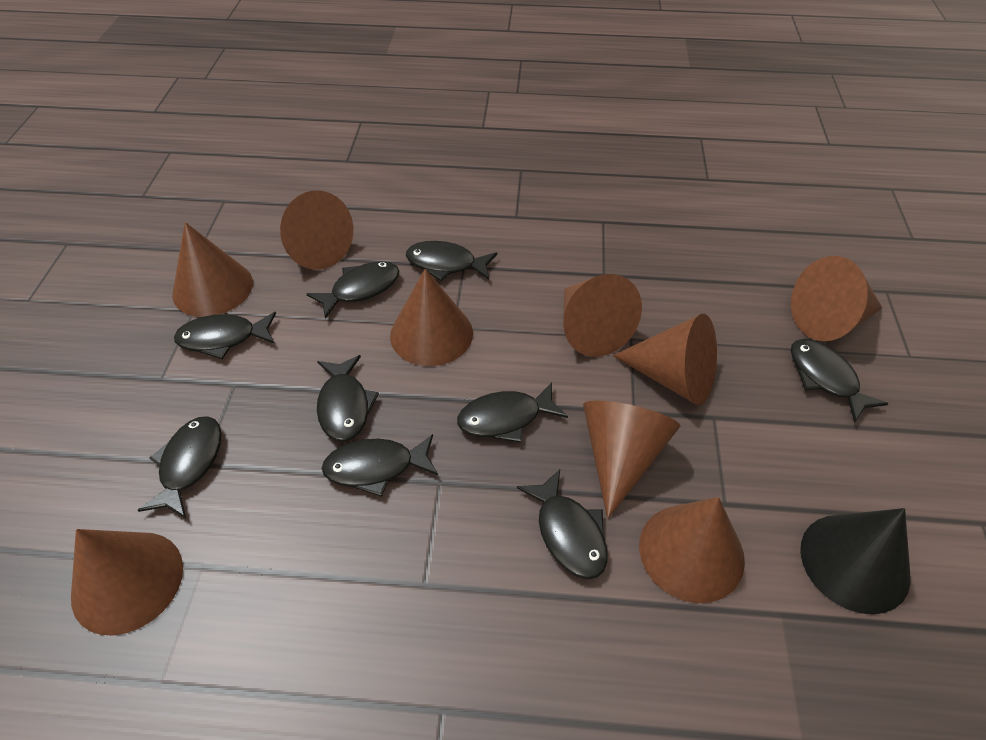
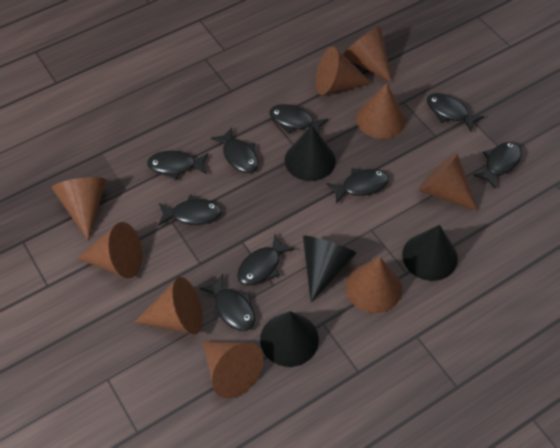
black cone: 1 -> 4

